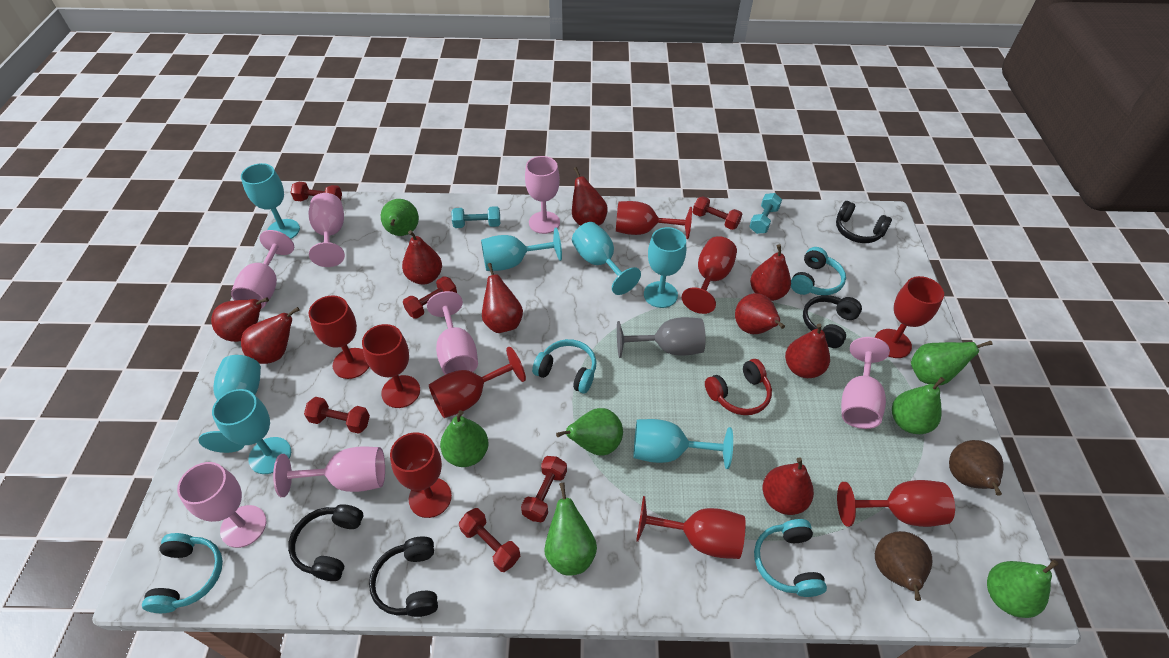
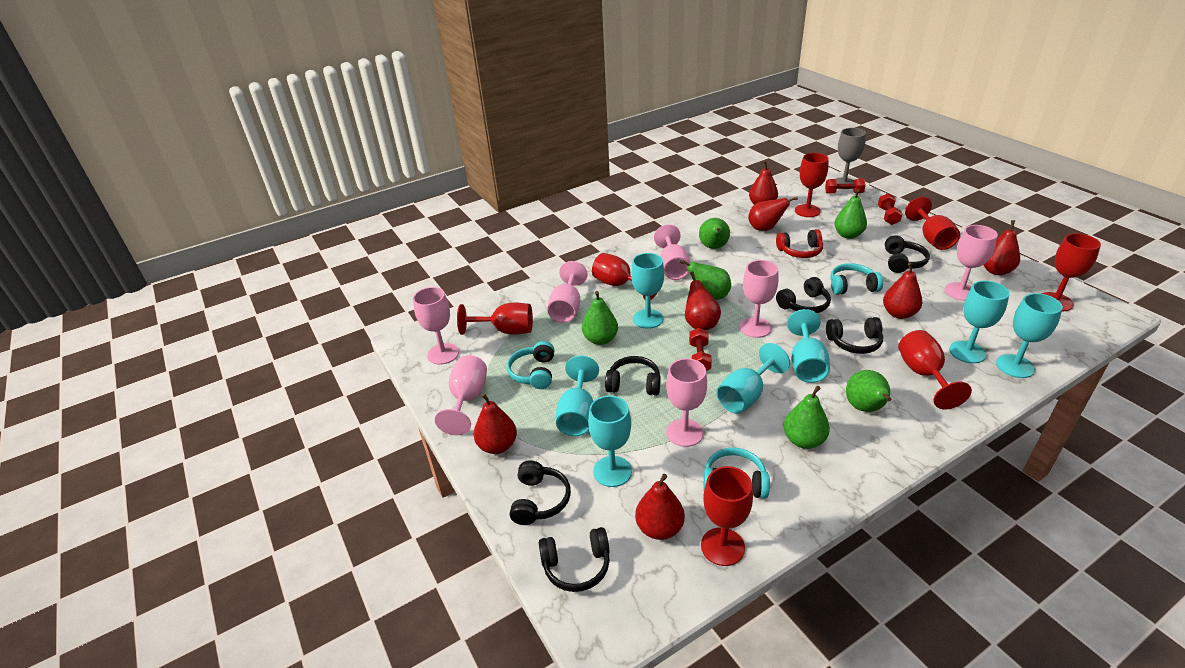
black headphones: 4 -> 6
brown pear: 2 -> 0
green pear: 7 -> 6
red dumbbell: 6 -> 3
red goblet: 9 -> 7
red pear: 9 -> 7
turquoise dumbbell: 2 -> 0
turquoise headphones: 4 -> 3

